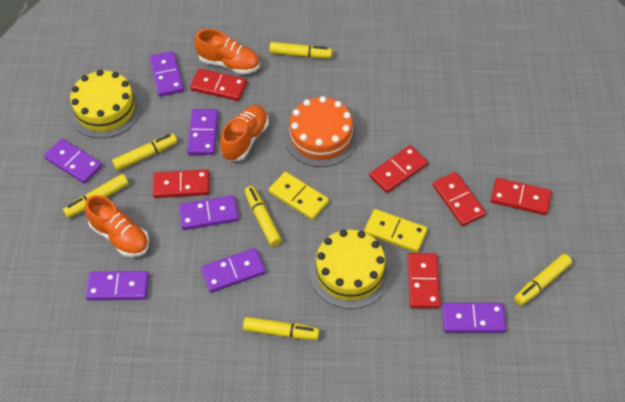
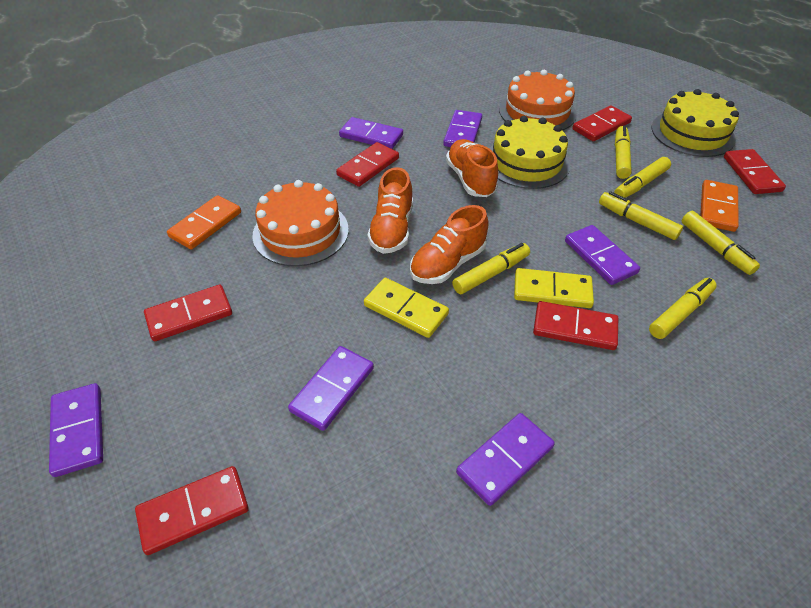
orange cake: 1 -> 2
orange domino: 0 -> 2
purple domino: 7 -> 6

